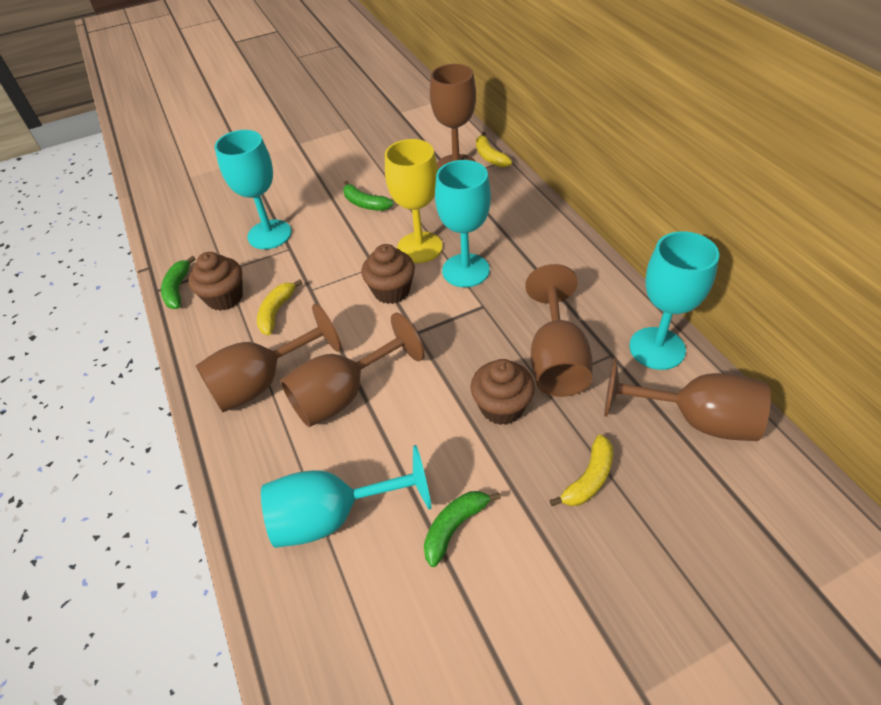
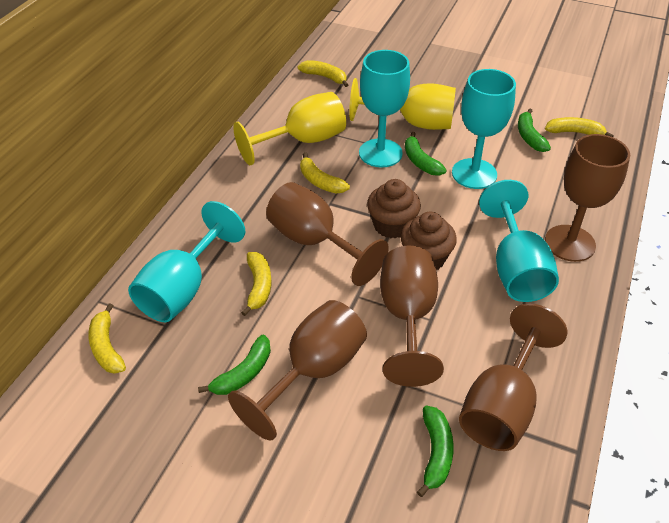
brown cupcake: 3 -> 2
green banana: 3 -> 4
yellow banana: 3 -> 5
yellow goblet: 1 -> 2

